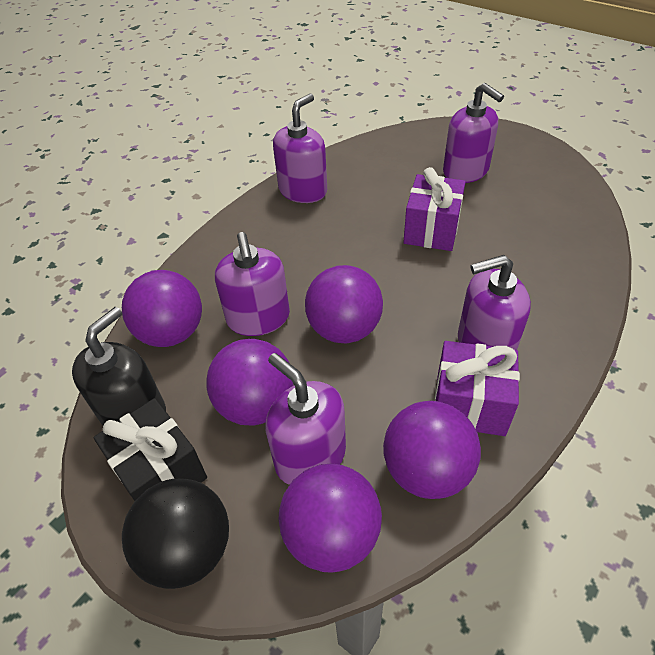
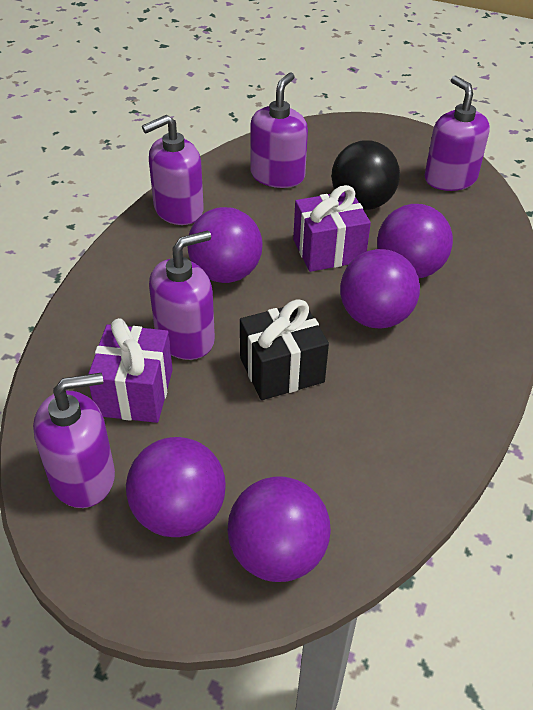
black soap dispenser: 1 -> 0

